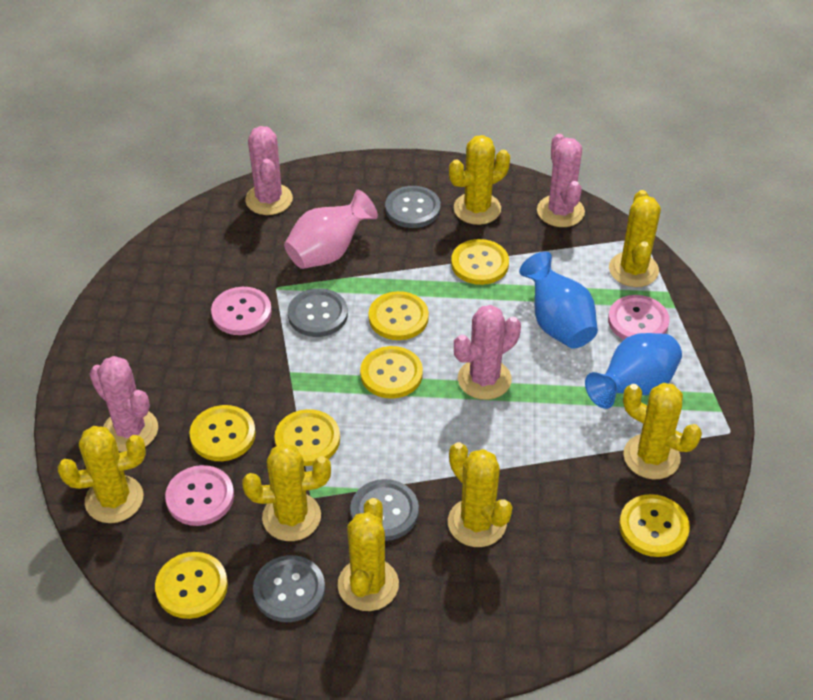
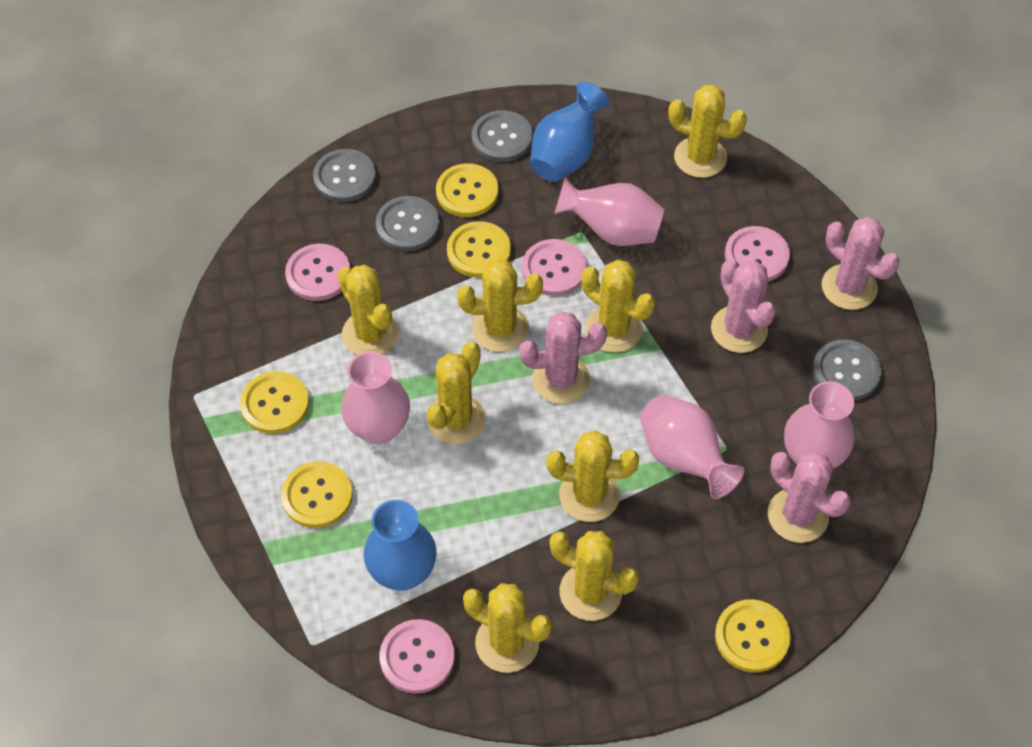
pink button: 3 -> 4
pink vase: 1 -> 4
yellow button: 7 -> 5
yellow cactus: 7 -> 8

